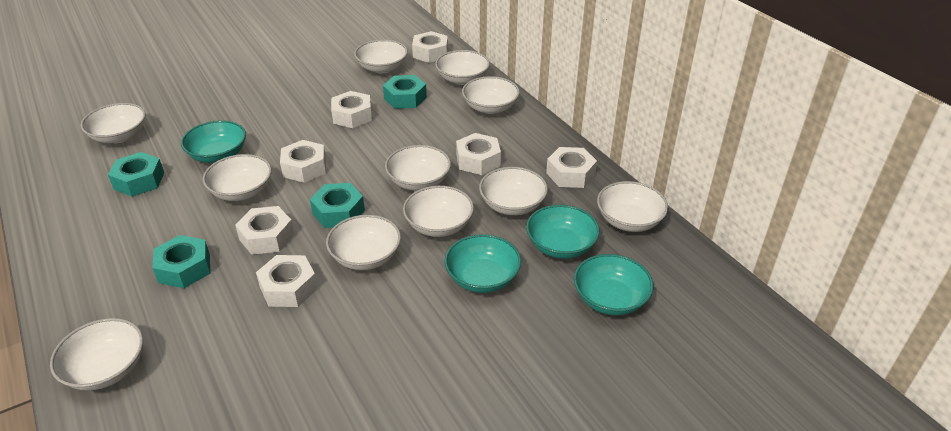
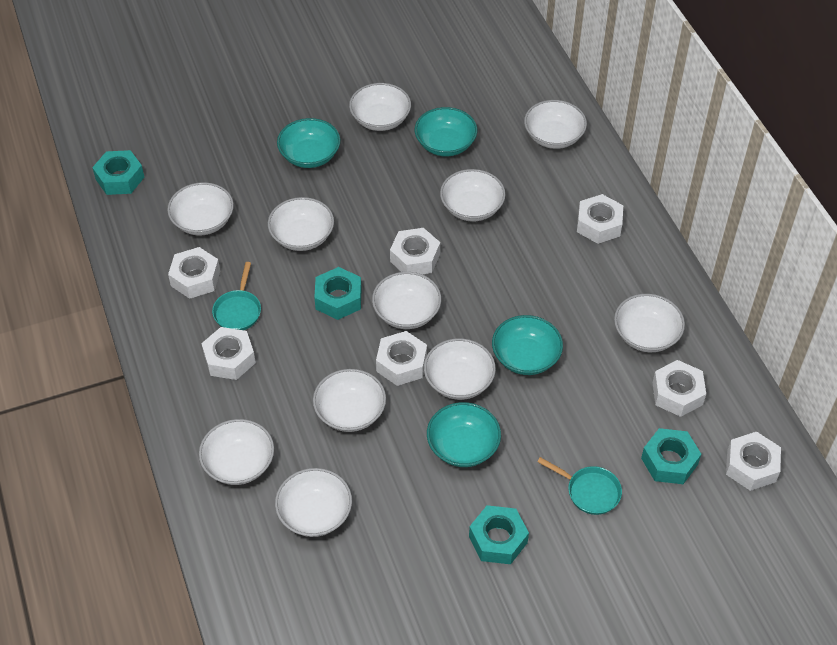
turquoise pan: 0 -> 2

